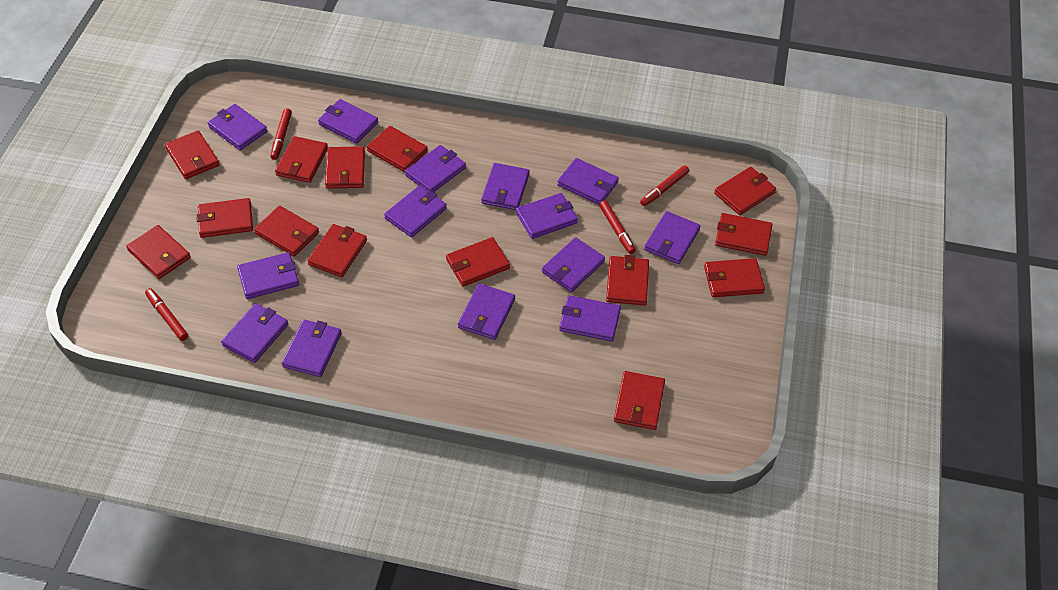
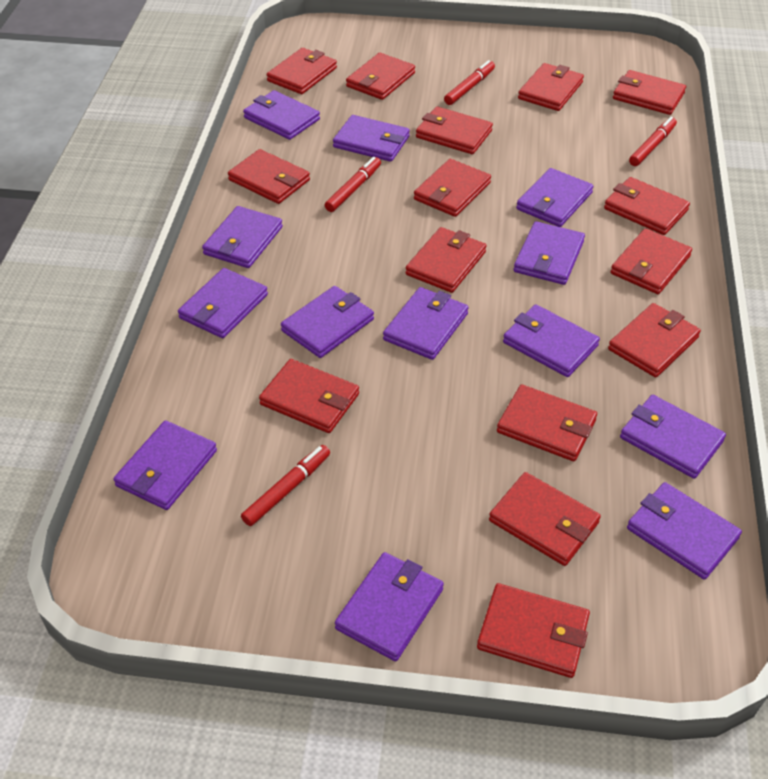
purple wallet: 14 -> 13
red wallet: 14 -> 15

